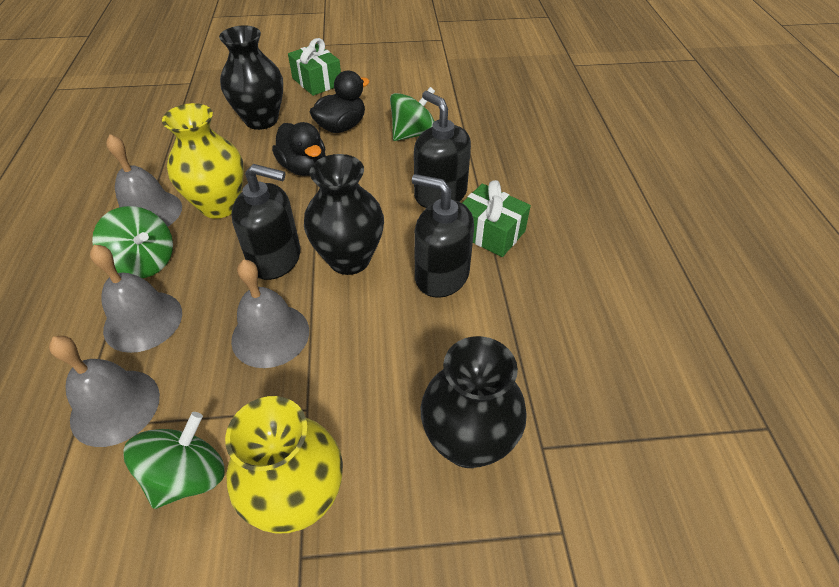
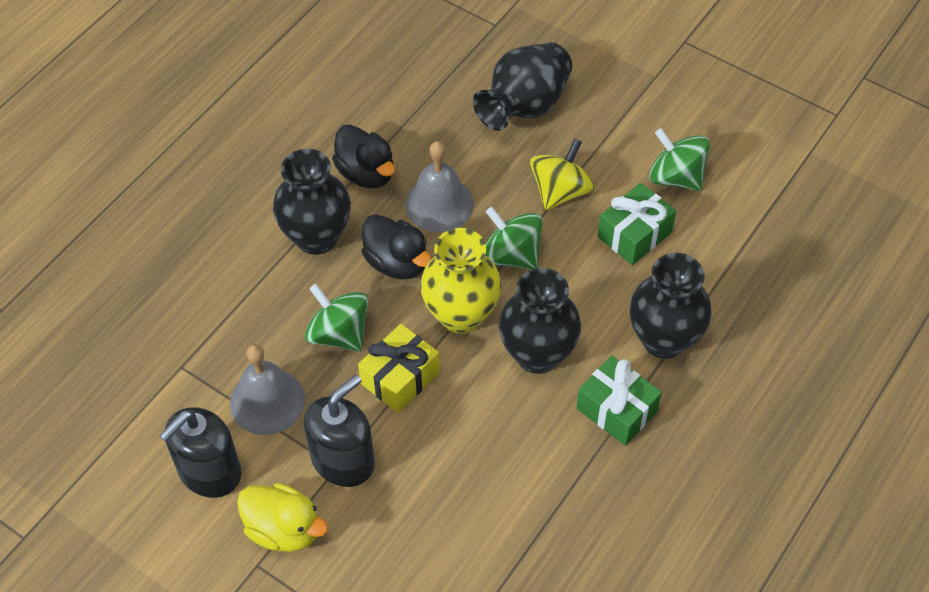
black soap dispenser: 3 -> 2
black vase: 3 -> 4
grey bell: 4 -> 2
yellow duck: 0 -> 1
yellow gift: 0 -> 1
yellow spinning top: 0 -> 1
yellow vase: 2 -> 1

